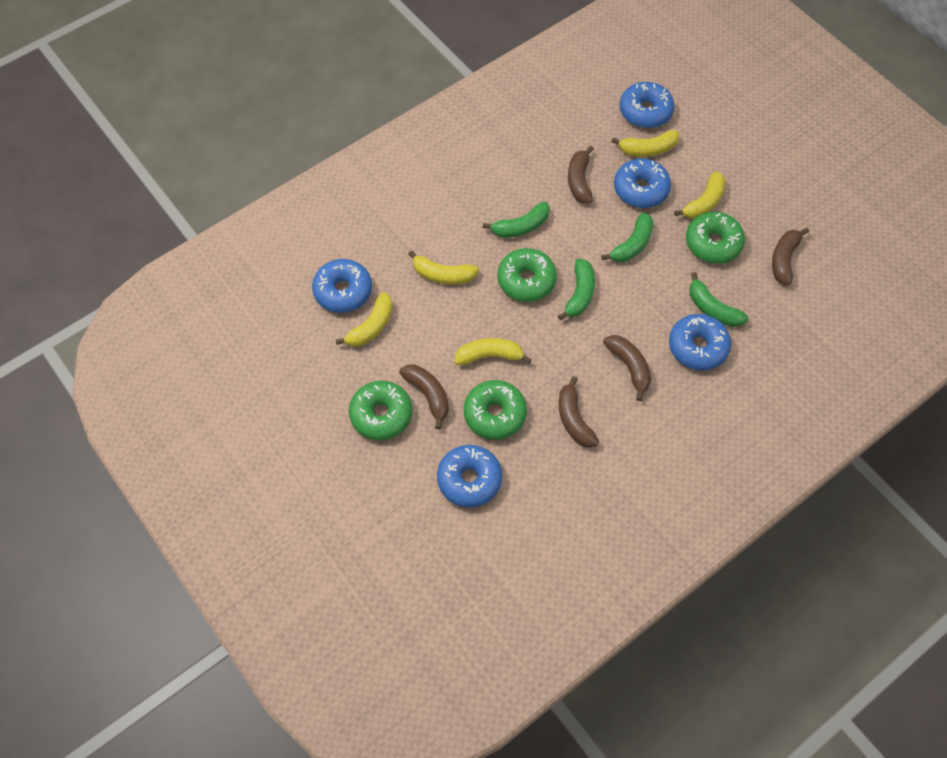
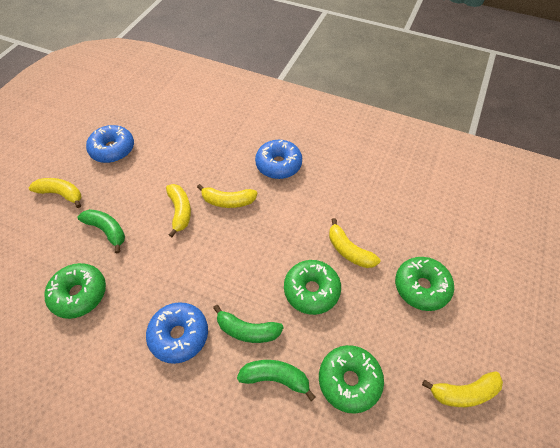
blue donut: 5 -> 3
brown banana: 5 -> 0
green banana: 4 -> 3

